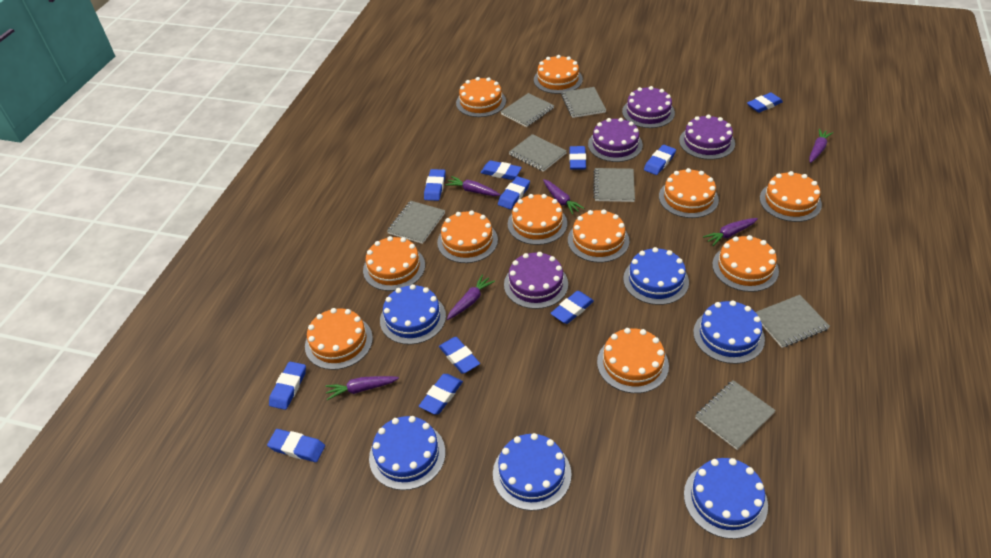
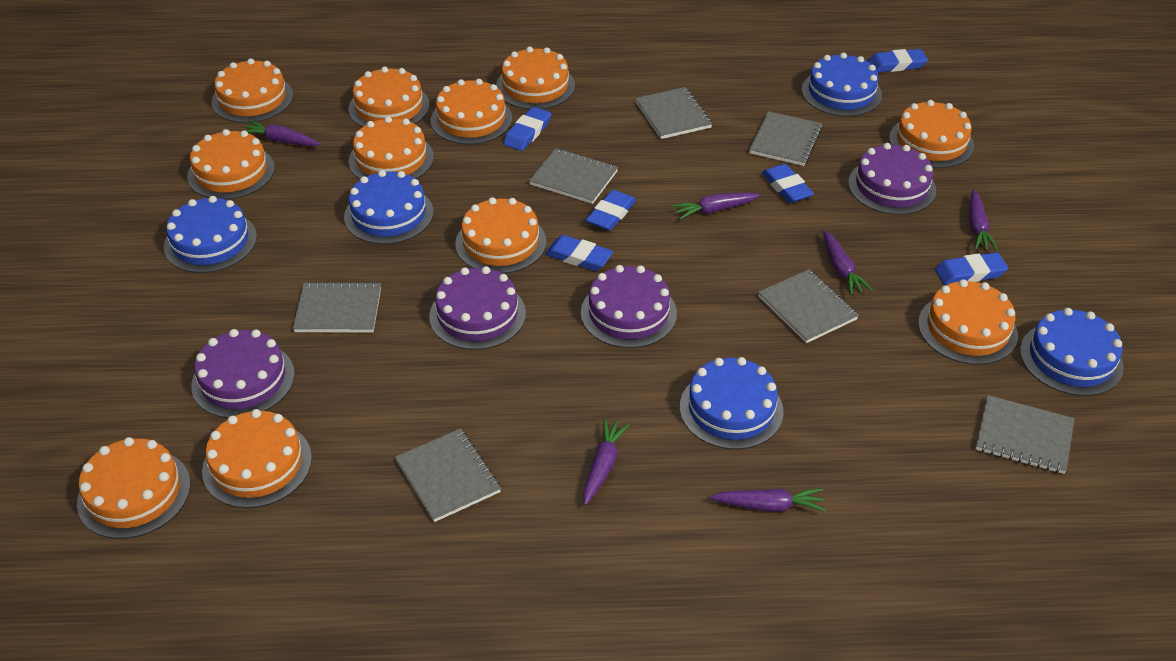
blue cake: 6 -> 5
blue eraser: 11 -> 6

